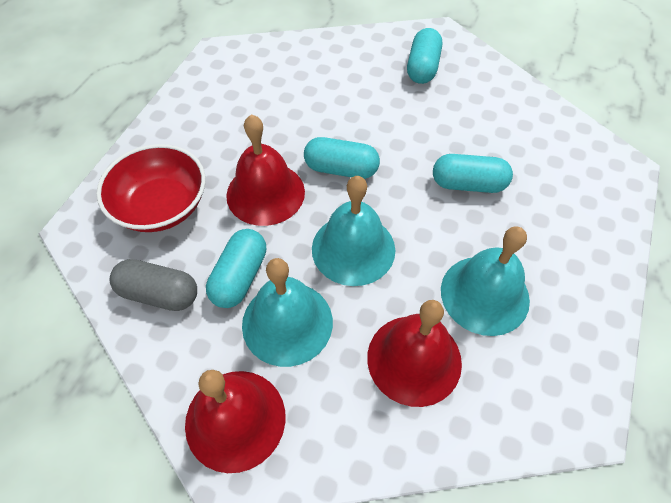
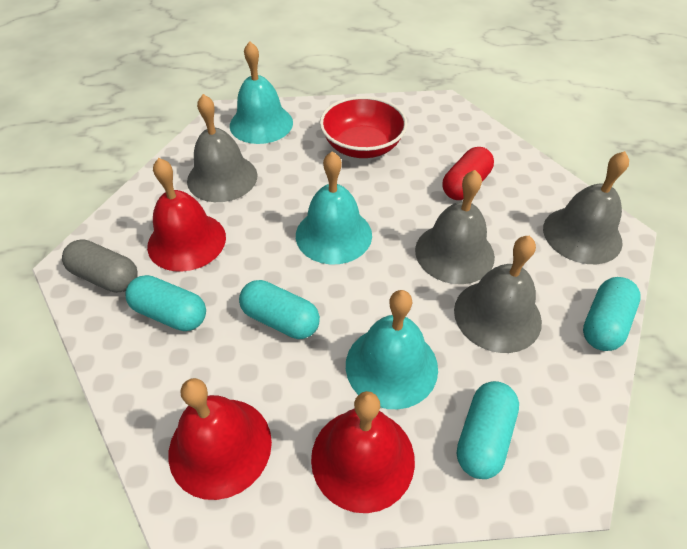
grey bell: 0 -> 4
red capsule: 0 -> 1

